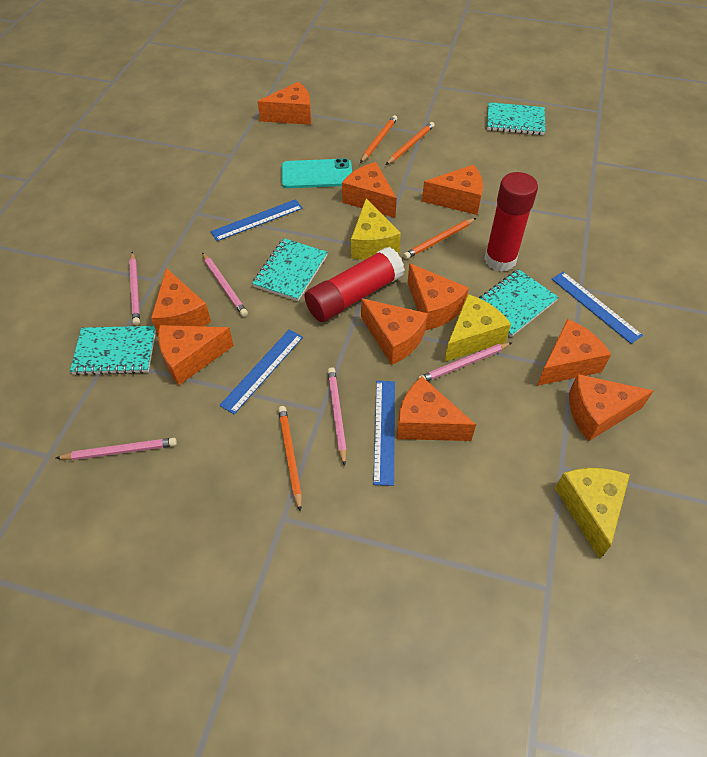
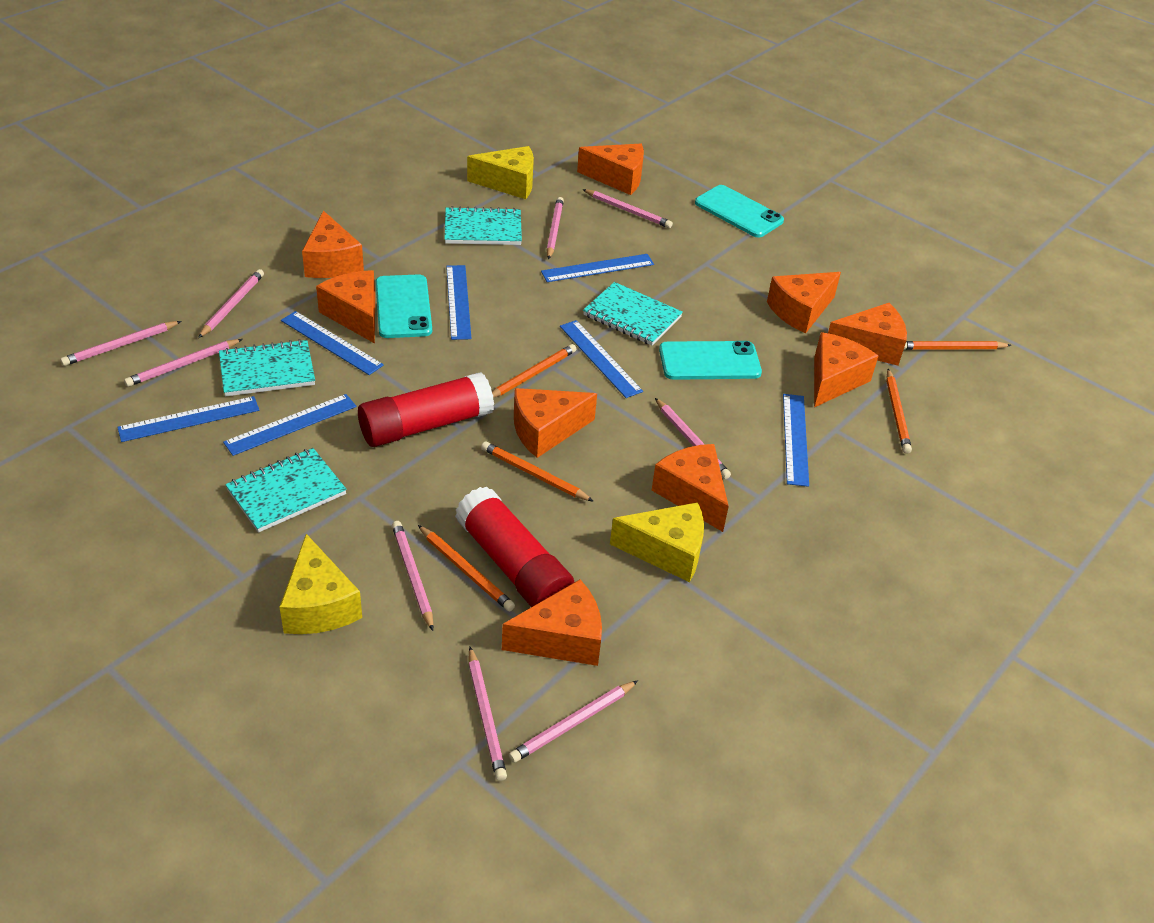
blue ruler: 4 -> 7
orange cheese: 10 -> 9
orange pencil: 4 -> 5
pink pencil: 5 -> 9
turquoise phone: 1 -> 3

